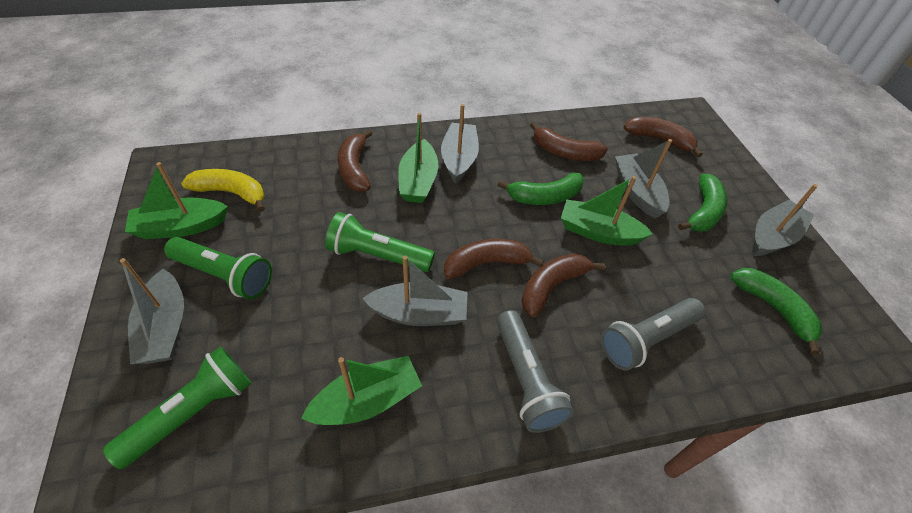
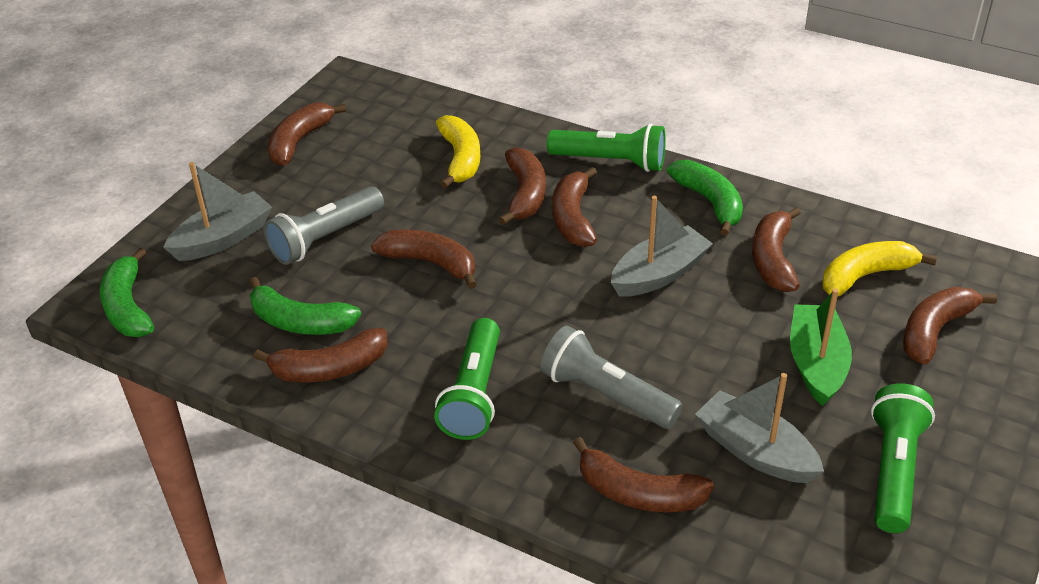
brown banana: 5 -> 8
green boat: 4 -> 1
grey boat: 5 -> 3
yellow banana: 1 -> 2

